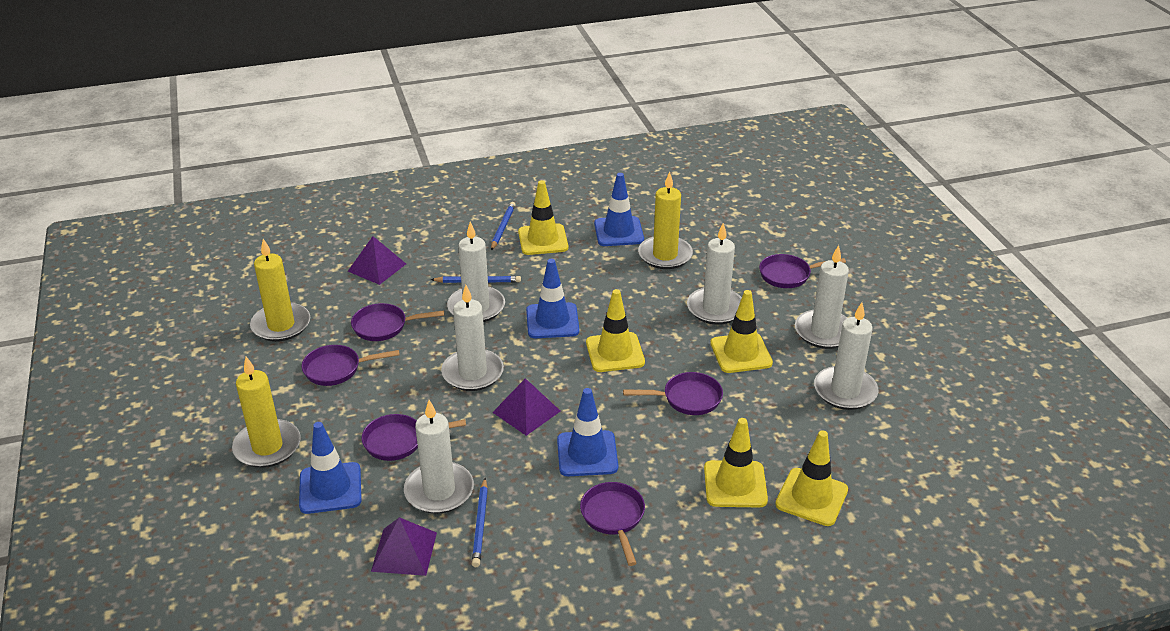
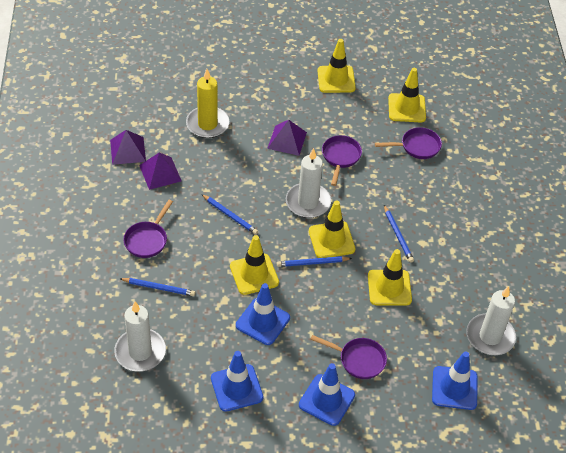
blue pencil: 3 -> 4
purple pan: 6 -> 4
white candle: 6 -> 3
yellow candle: 3 -> 1

